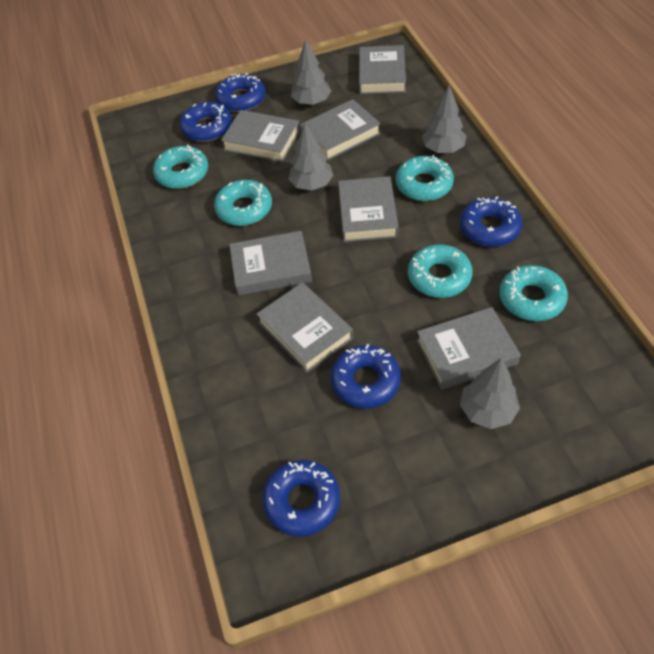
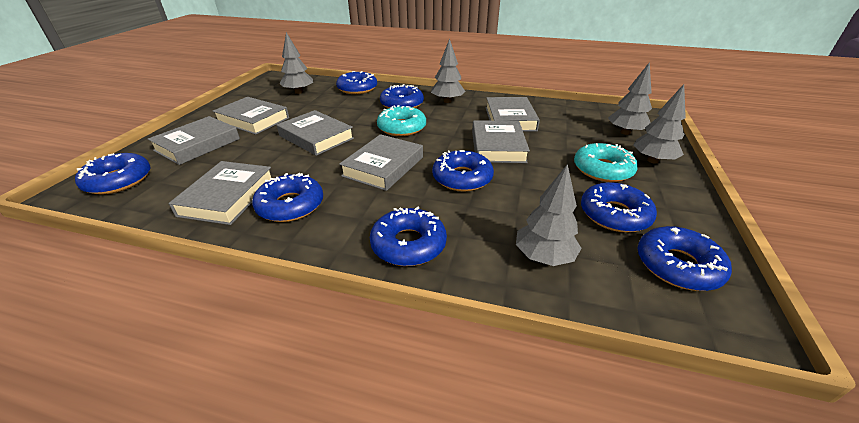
blue donut: 5 -> 8
grey tree: 4 -> 5
turquoise donut: 5 -> 2

